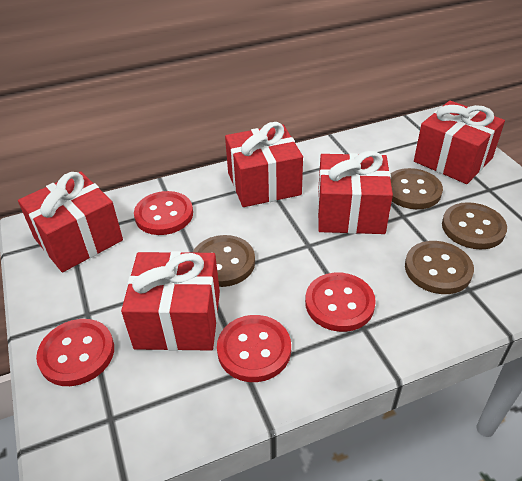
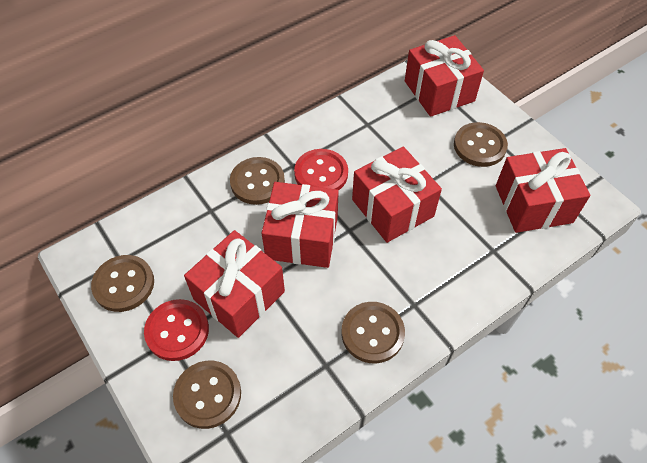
brown button: 4 -> 5
red button: 4 -> 2

